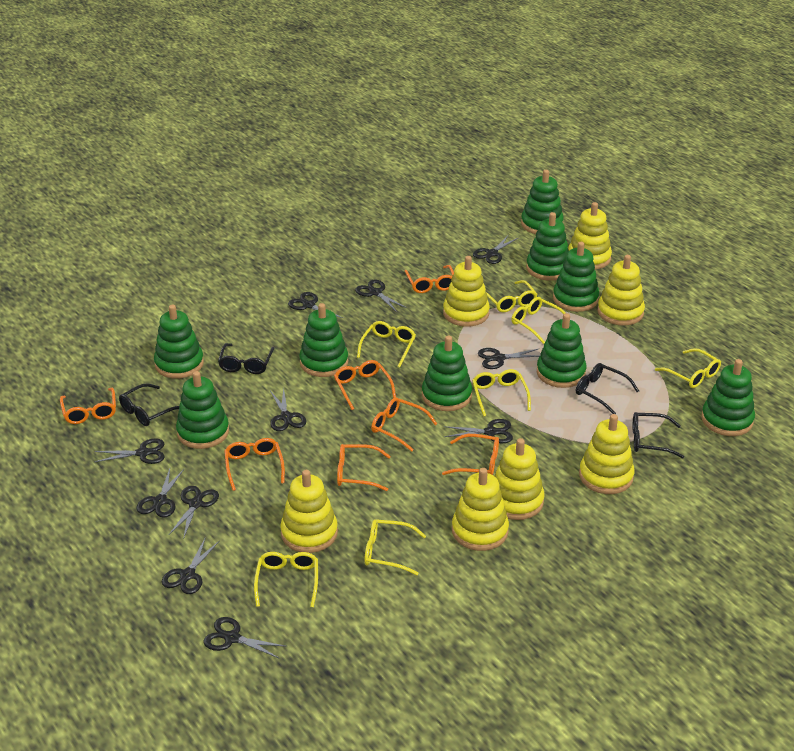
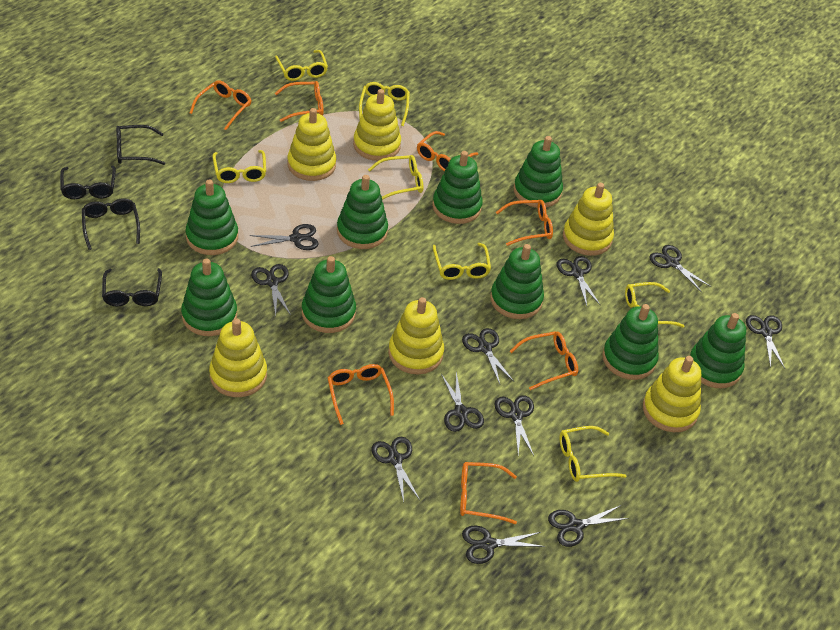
yellow stacking toy: 7 -> 6

